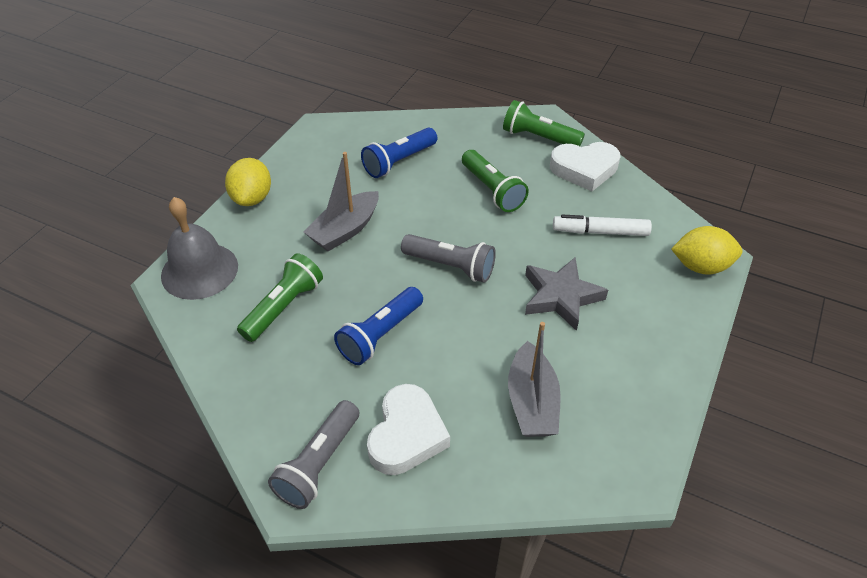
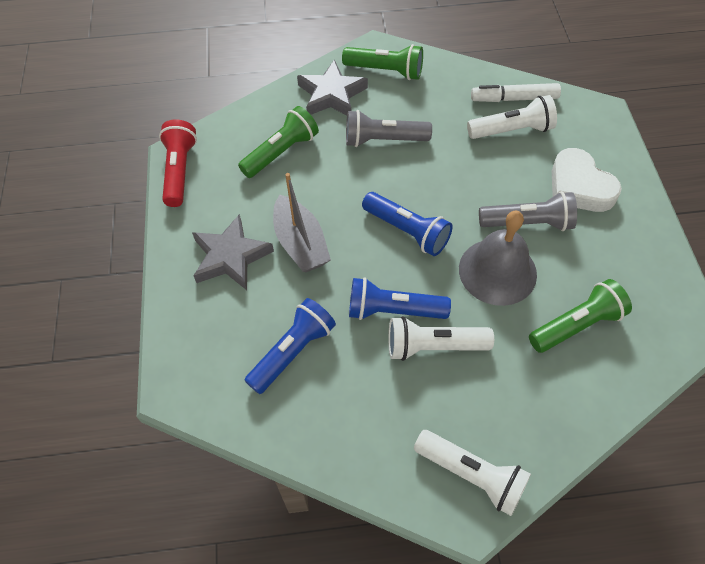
blue flashlight: 2 -> 3
grey boat: 2 -> 1
grey star: 1 -> 2
red flashlight: 0 -> 1
white flashlight: 0 -> 3
white heart: 2 -> 1
yellow lemon: 2 -> 0

